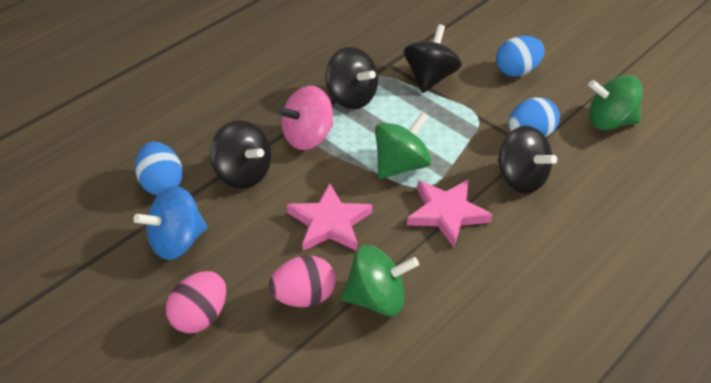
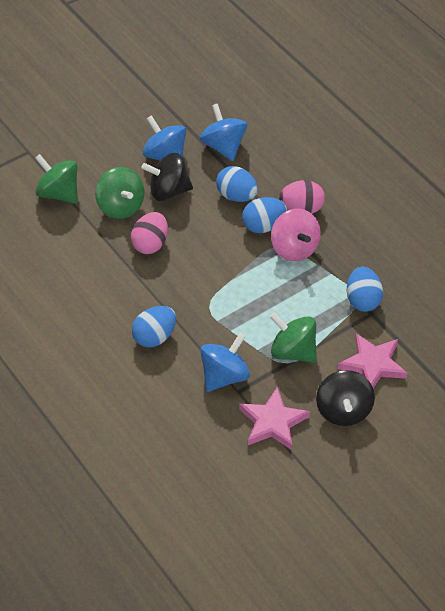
black spinning top: 4 -> 2
blue egg: 3 -> 4
blue spinning top: 1 -> 3

